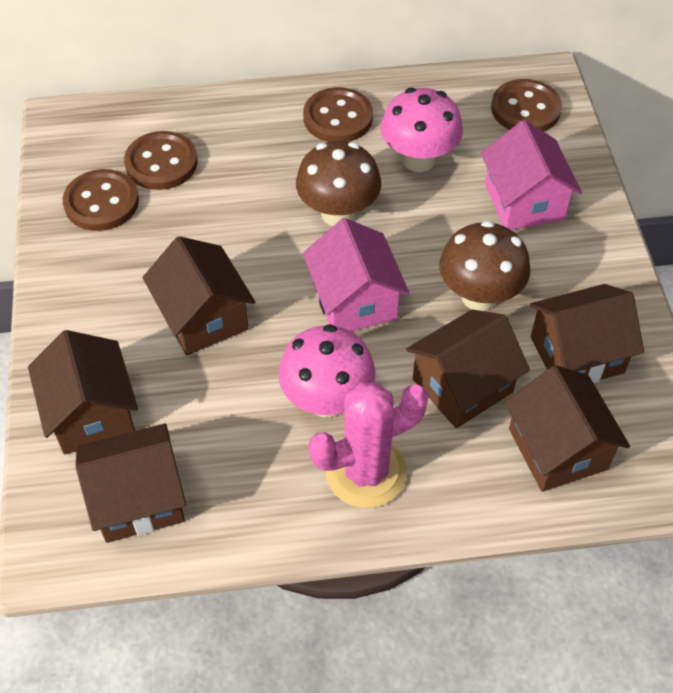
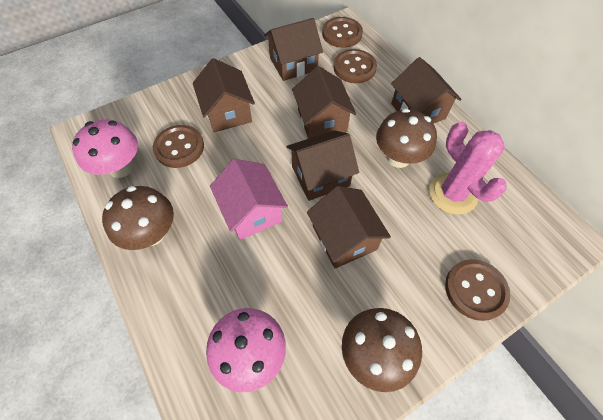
brown mushroom: 2 -> 3
pink house: 2 -> 1

